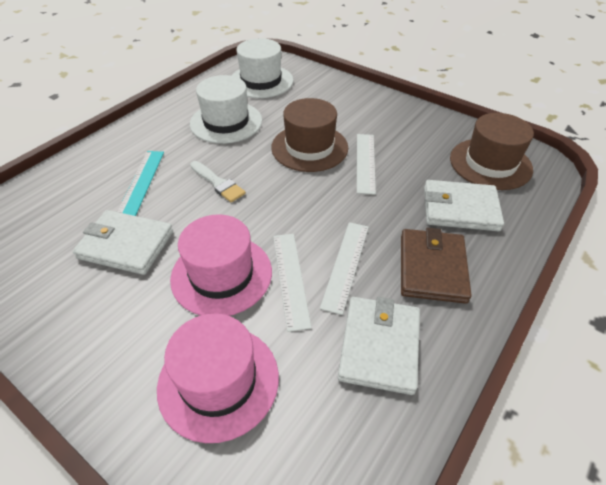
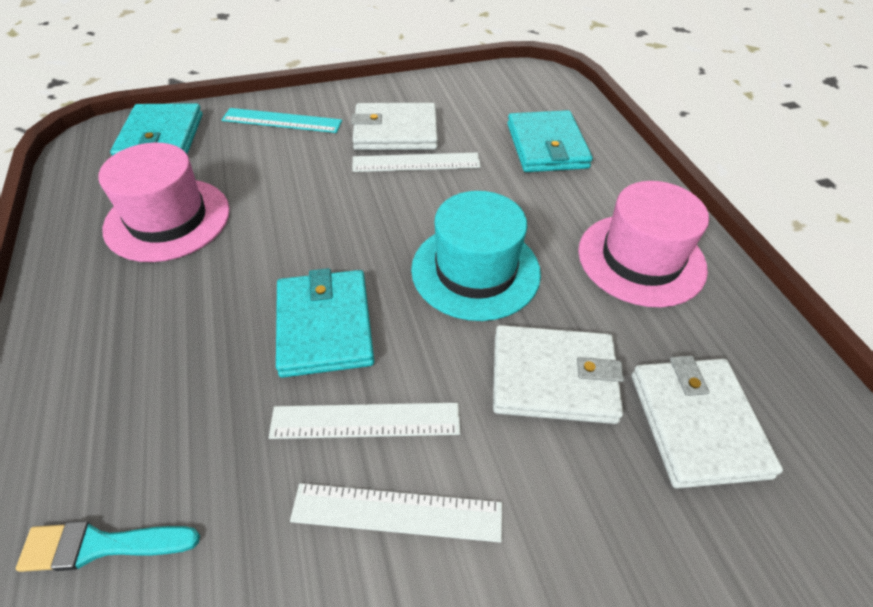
brown hat: 2 -> 0
brown wallet: 1 -> 0
turquoise brush: 0 -> 1
turquoise hat: 0 -> 1
turquoise wallet: 0 -> 3
white brush: 1 -> 0
white hat: 2 -> 0

